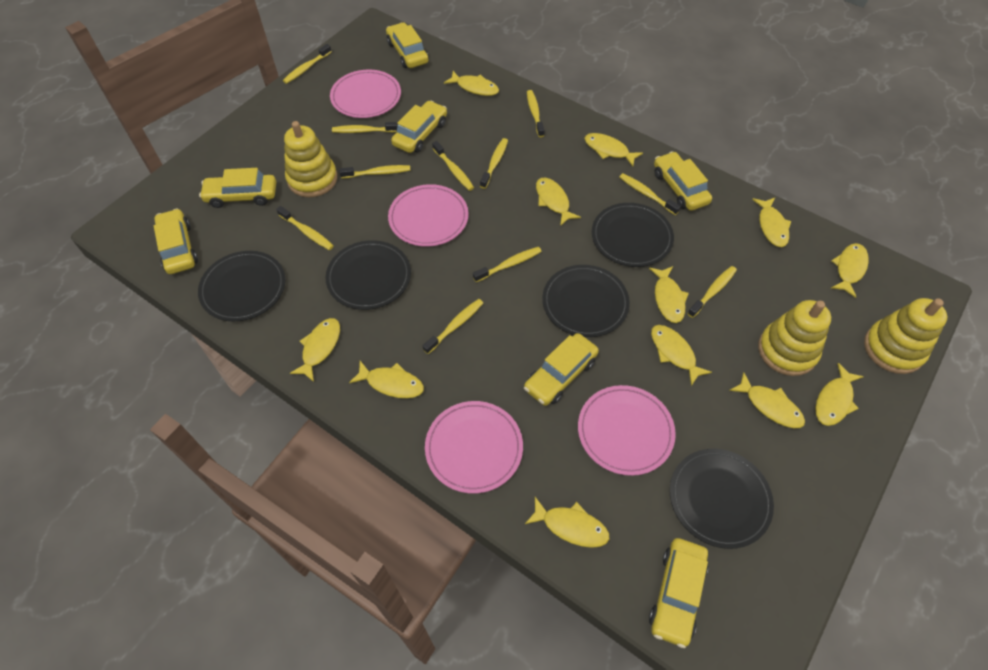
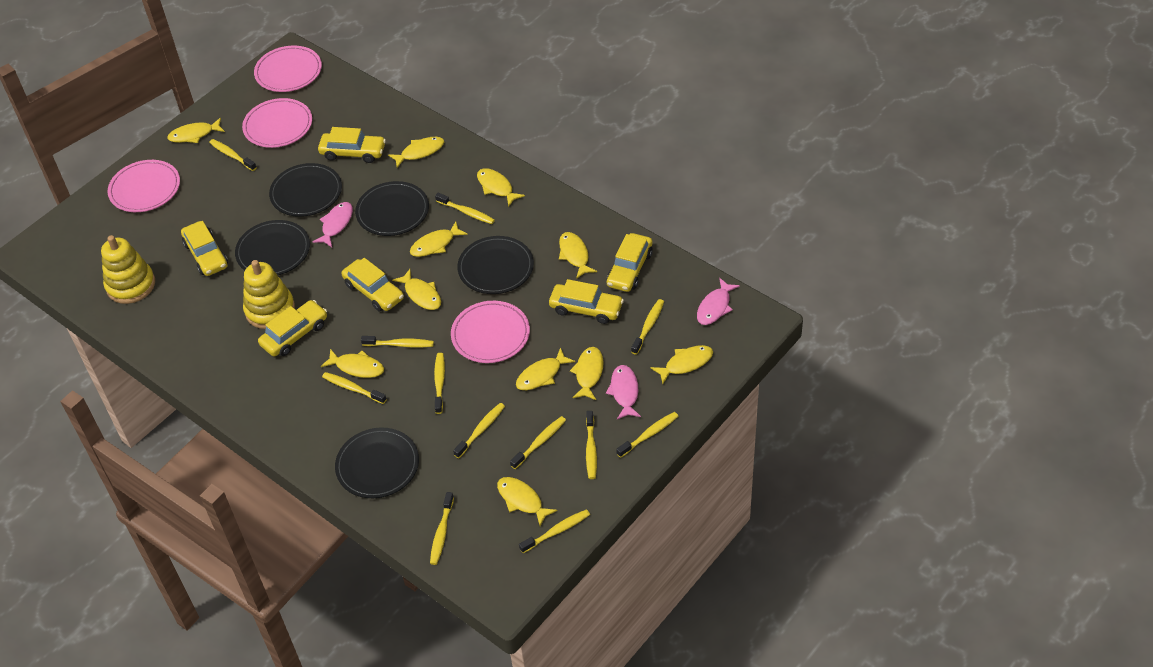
pink fish: 0 -> 3
yellow car: 7 -> 6
yellow fish: 12 -> 11
yellow stacking toy: 3 -> 2
yellow toothbrush: 11 -> 12

